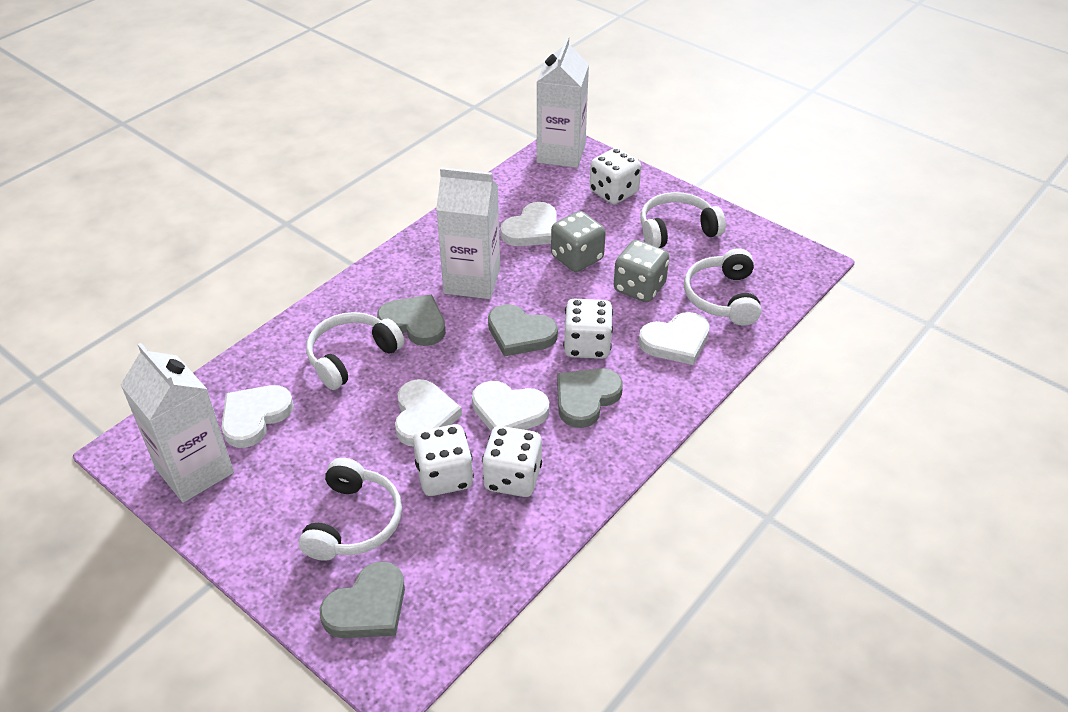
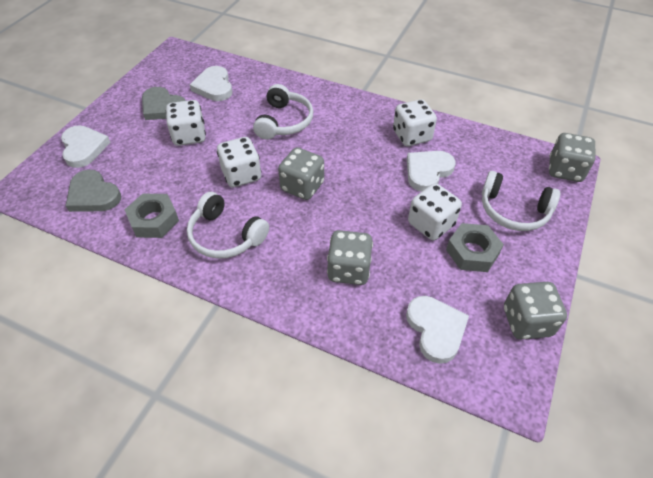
grey dice: 2 -> 4
grey heart: 4 -> 2
grey nut: 0 -> 2
white carton: 3 -> 0
white headphones: 4 -> 3
white heart: 5 -> 4

